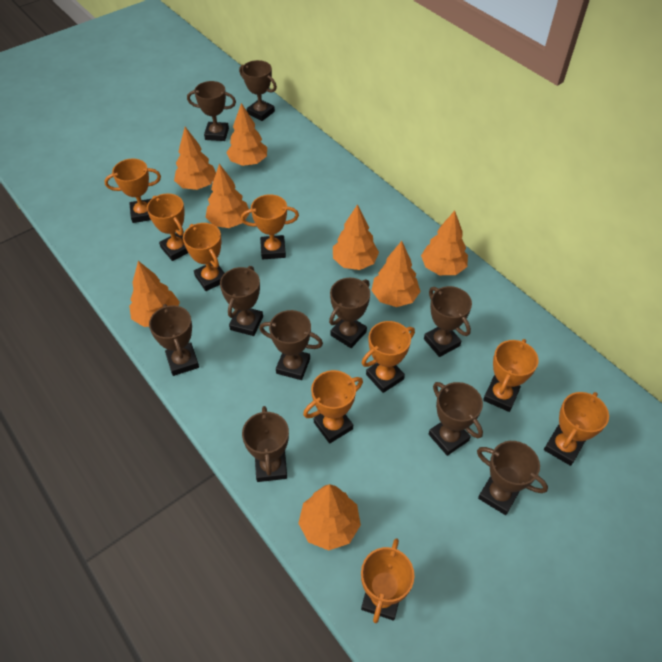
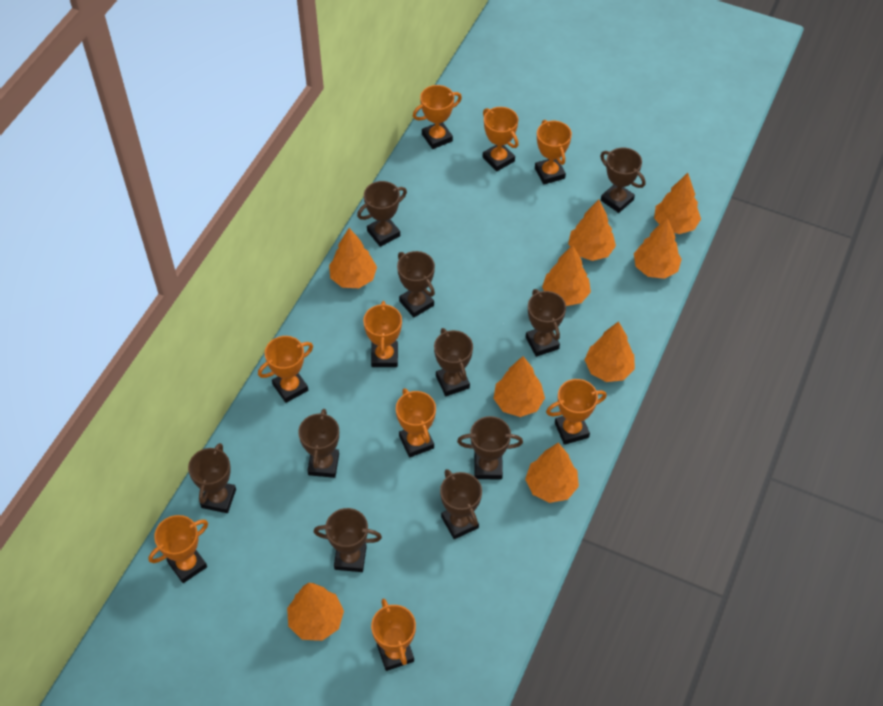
orange tree: 8 -> 9

